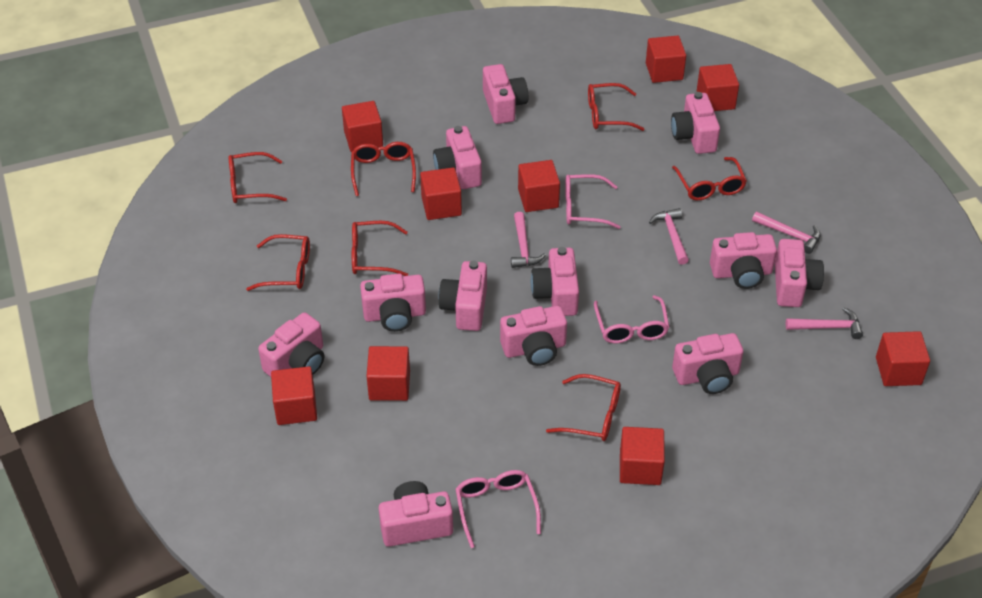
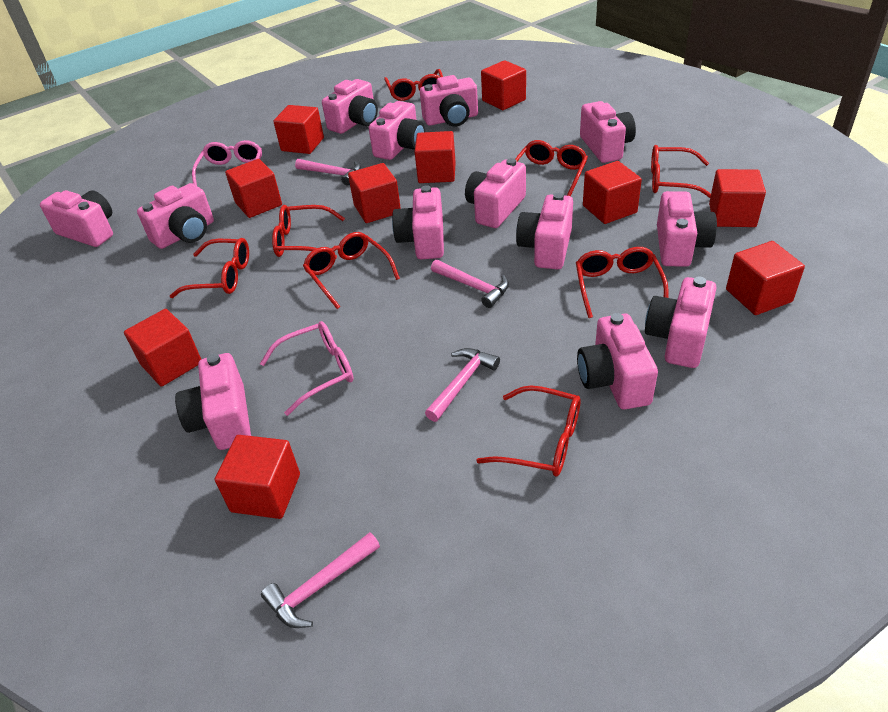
pink camera: 12 -> 13
pink glasses: 3 -> 2
red cube: 9 -> 10
red glasses: 7 -> 8

